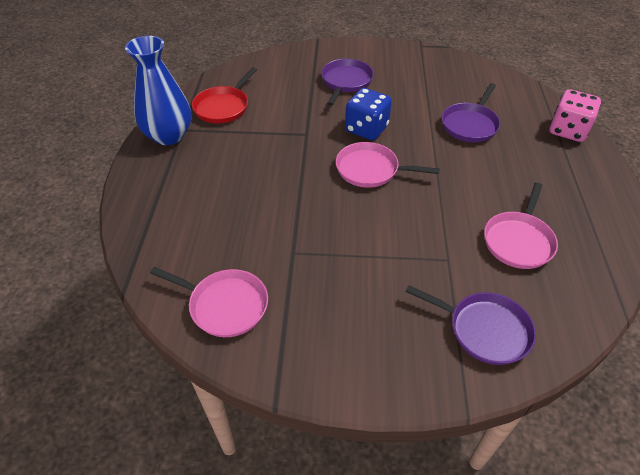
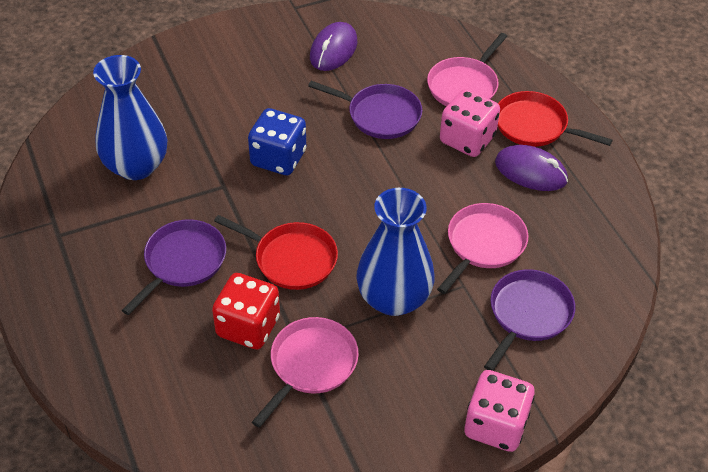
blue vase: 1 -> 2
pink dice: 1 -> 2
purple mouse: 0 -> 2
red dice: 0 -> 1
red pan: 1 -> 2

